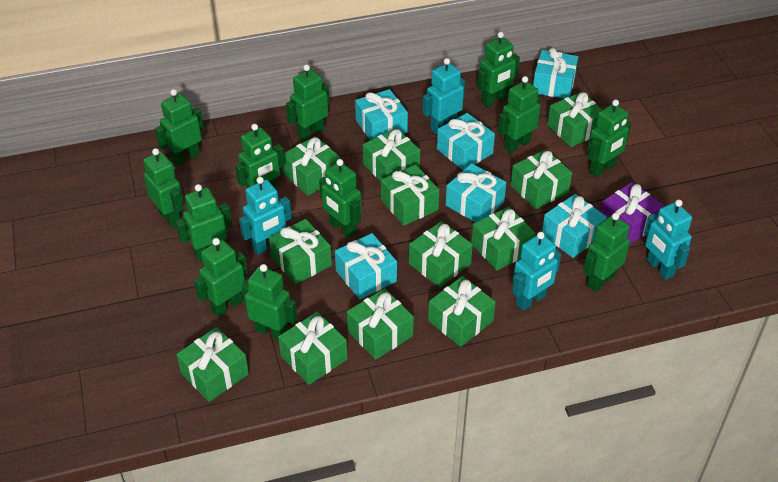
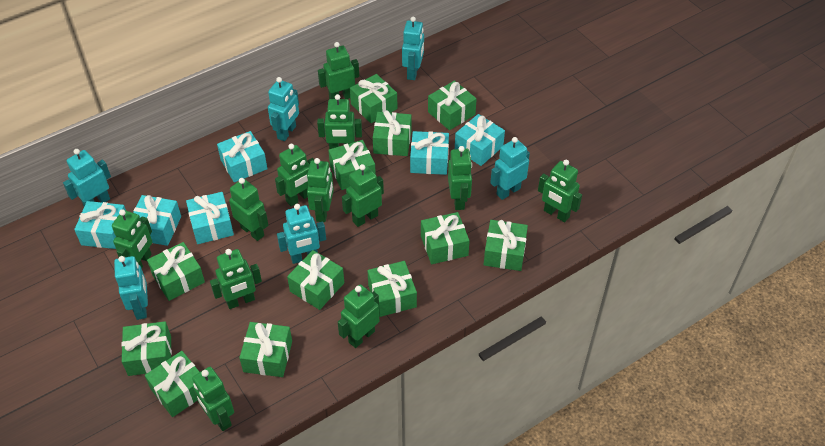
purple gift: 1 -> 0
turquoise robot: 4 -> 6

